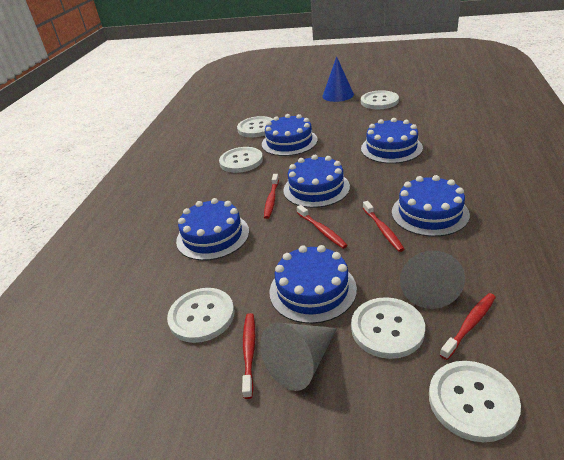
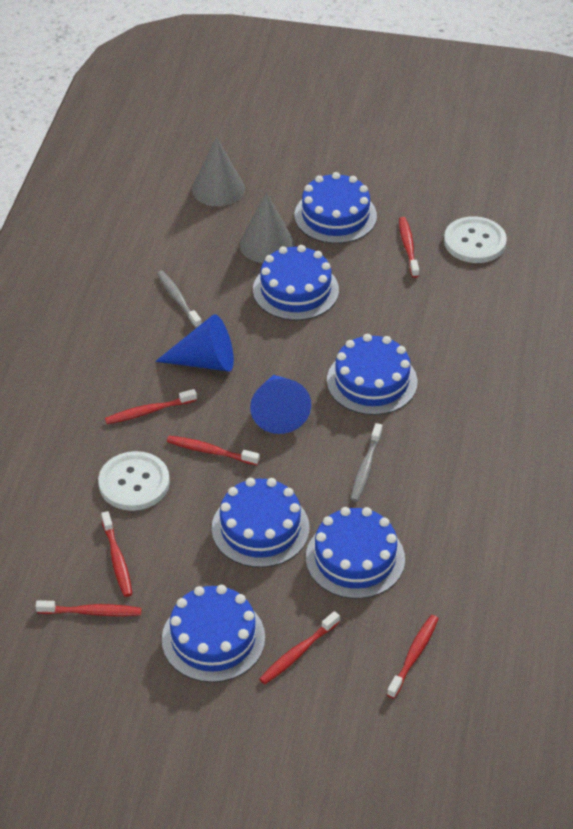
blue cone: 1 -> 2
grey toothbrush: 0 -> 2
red toothbrush: 5 -> 7
white button: 6 -> 2

